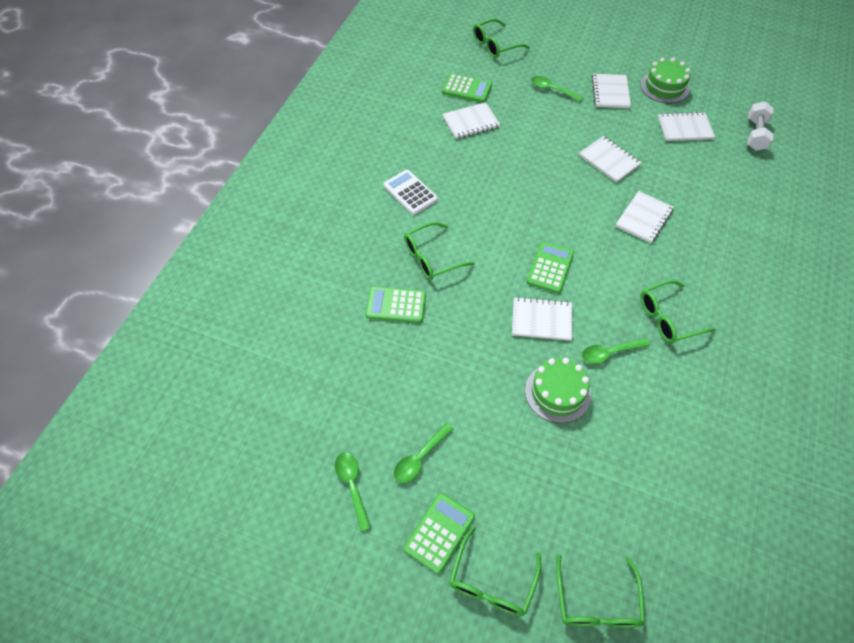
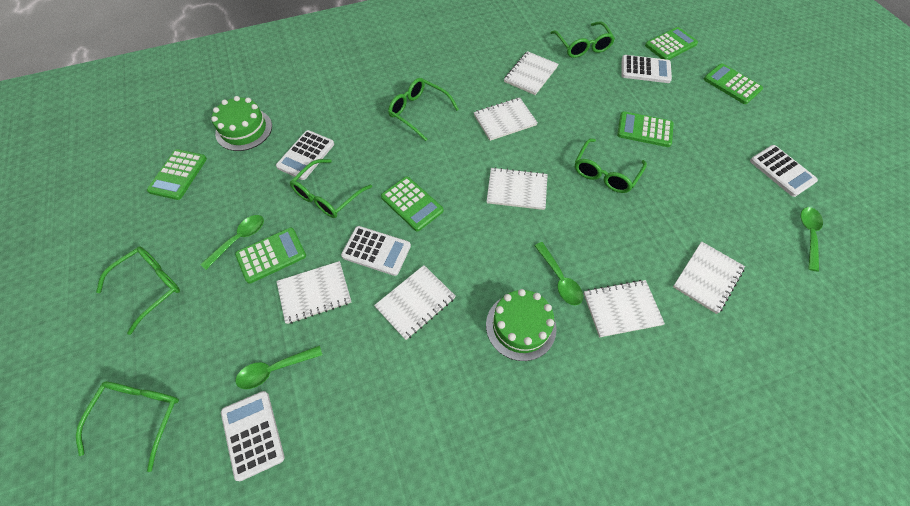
green calculator: 4 -> 6
green glasses: 5 -> 6
white calculator: 1 -> 5
white dumbbell: 1 -> 0
white notebook: 6 -> 7

